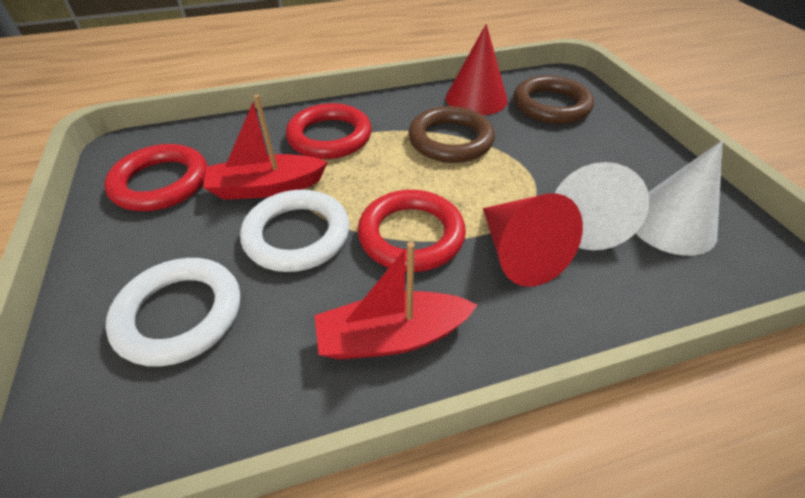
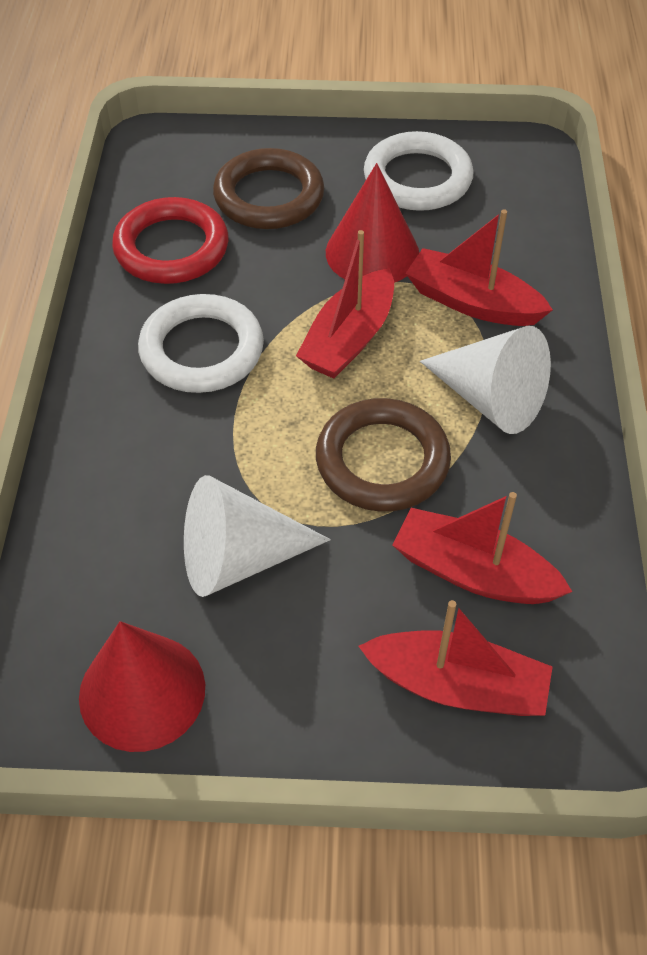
red boat: 2 -> 4
red ring: 3 -> 1

